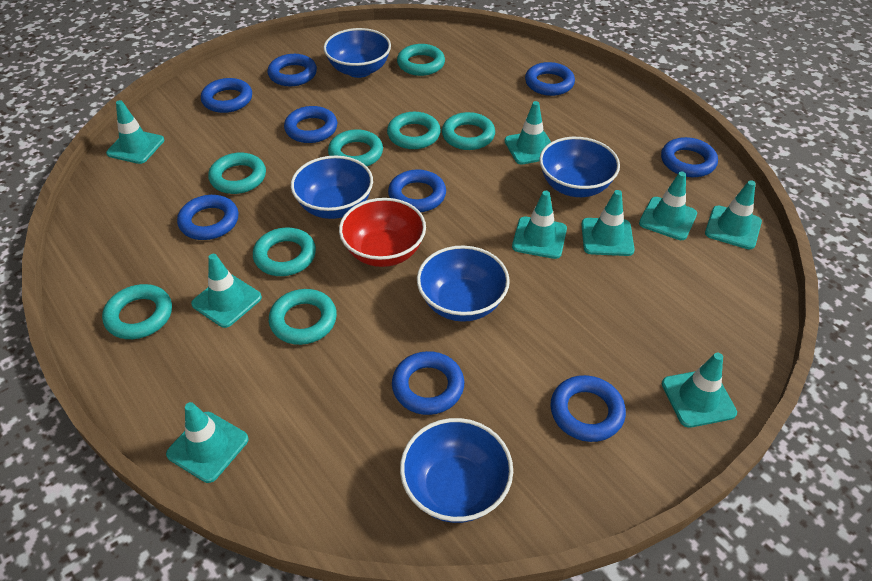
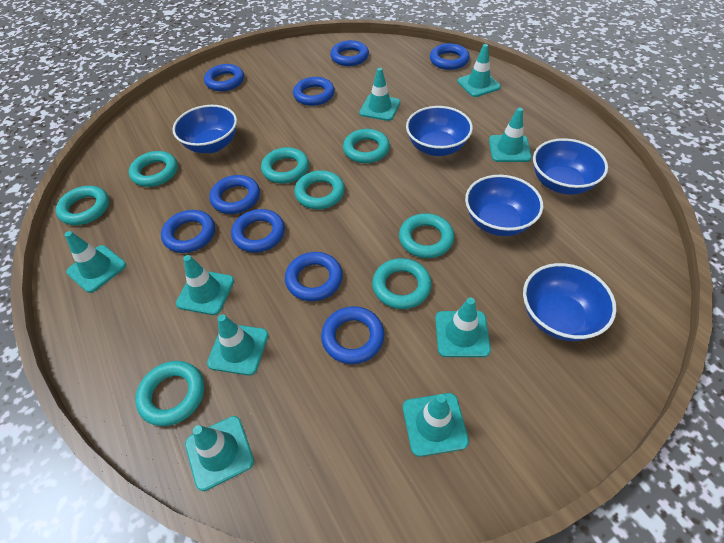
red bowl: 1 -> 0

